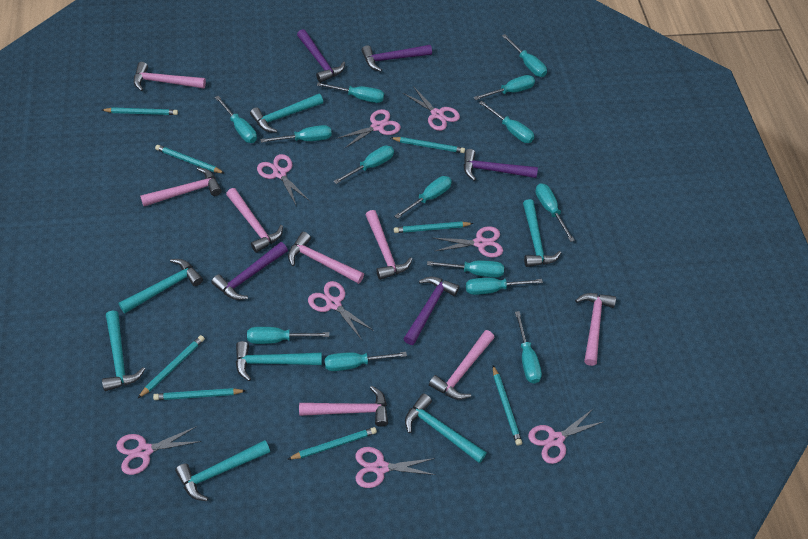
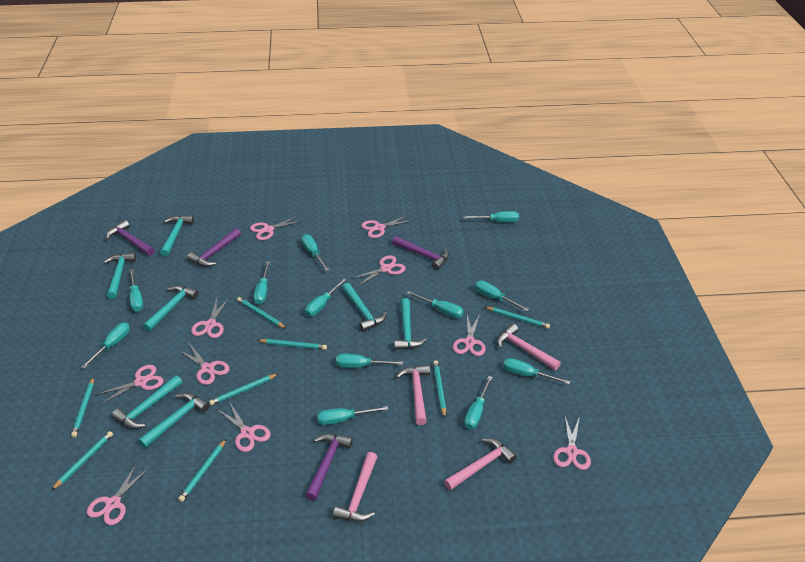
pink hammer: 8 -> 4
pink scissors: 8 -> 10
purple hammer: 5 -> 4
turquoise screwdriver: 14 -> 12

